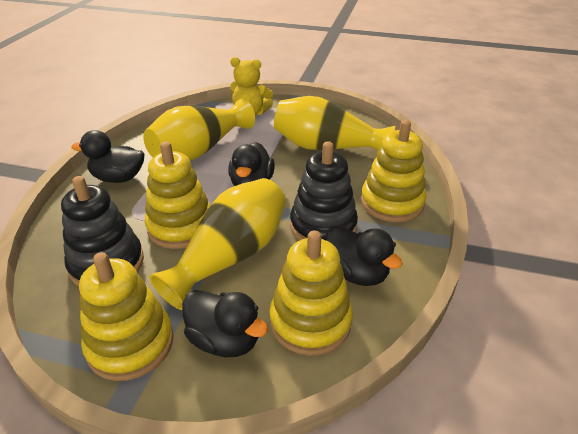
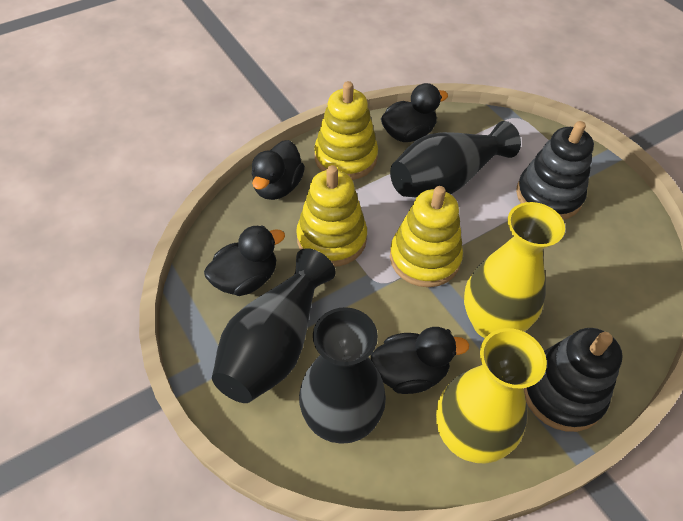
black vase: 0 -> 3
yellow stacking toy: 4 -> 3
yellow teddy bear: 1 -> 0
yellow vase: 3 -> 2

